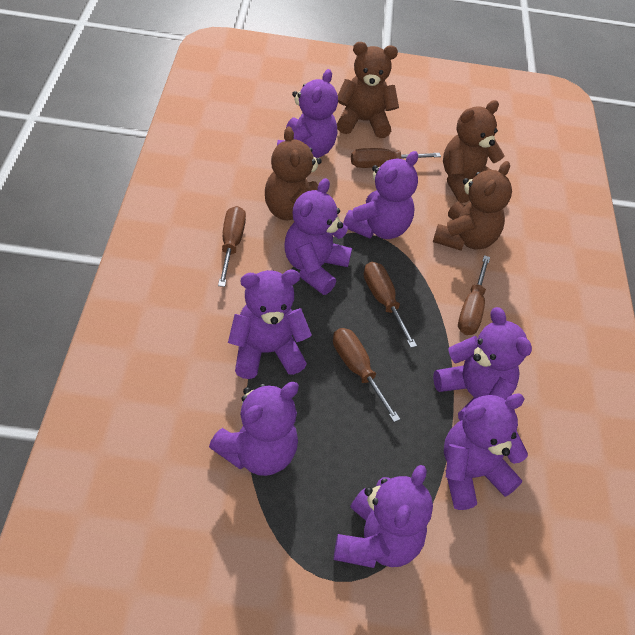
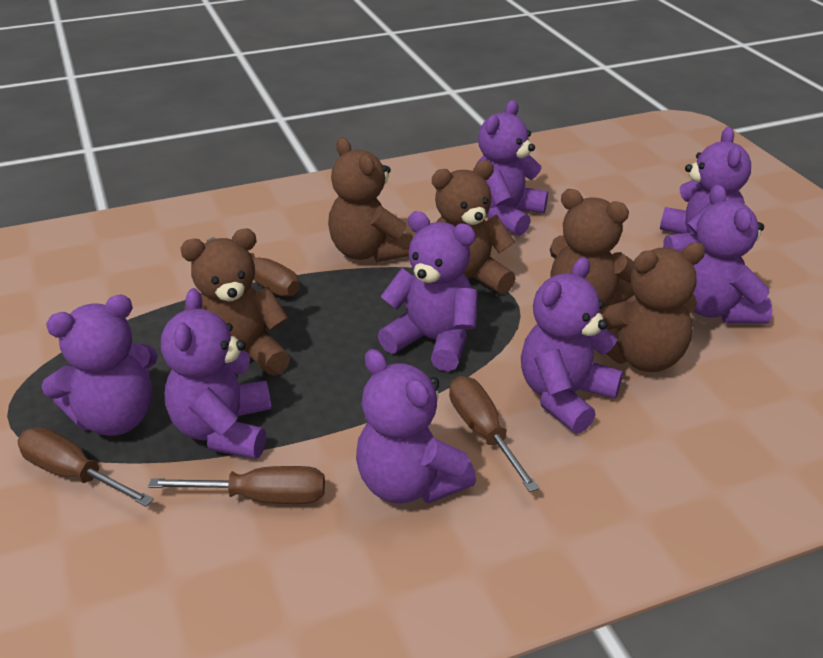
brown screwdriver: 5 -> 4
brown teddy bear: 4 -> 5

